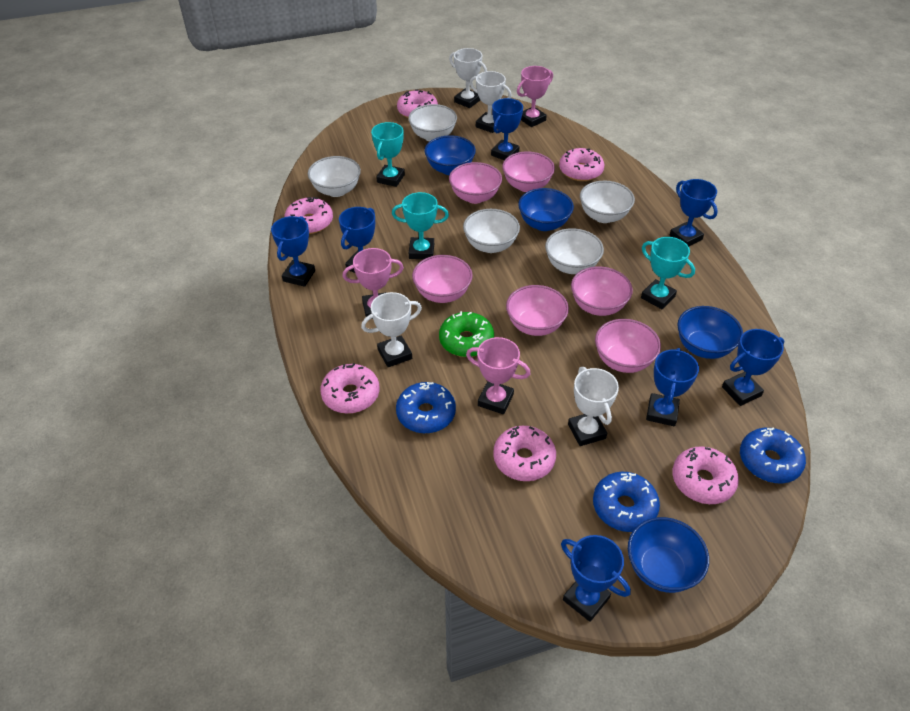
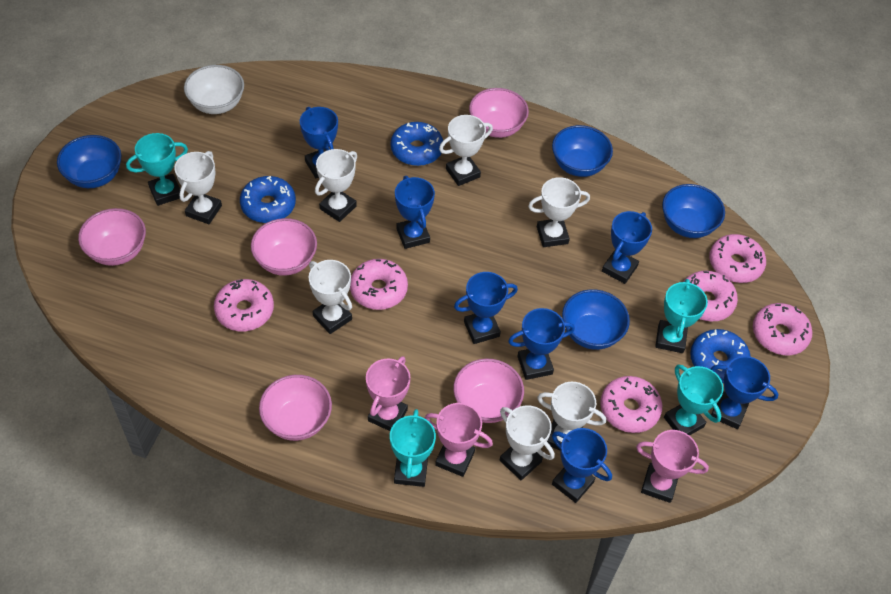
green donut: 1 -> 0
pink bowl: 6 -> 5
turquoise trophy: 3 -> 4
white bowl: 5 -> 1
white trophy: 4 -> 7

